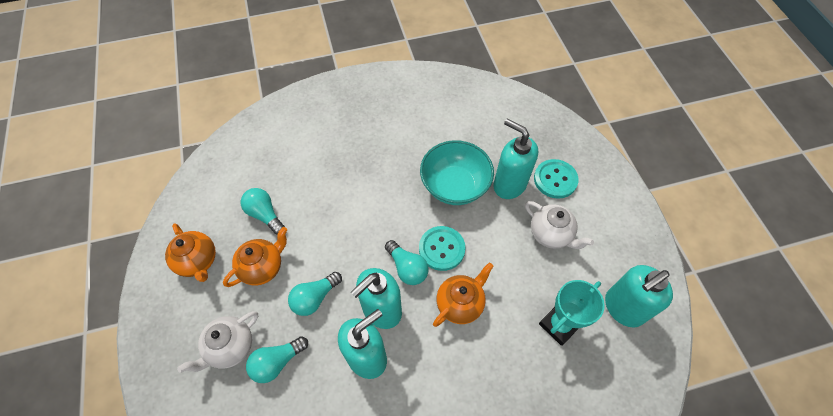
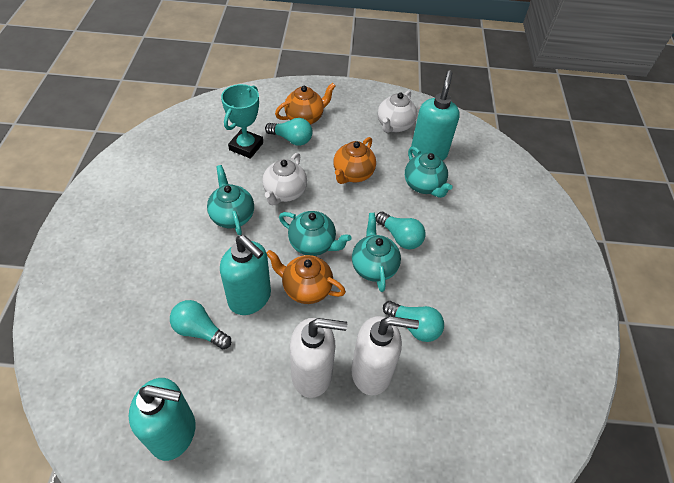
turquoise bowl: 1 -> 0
turquoise button: 2 -> 0
turquoise soap dispenser: 4 -> 3
turquoise teapot: 0 -> 4
white soap dispenser: 0 -> 2

